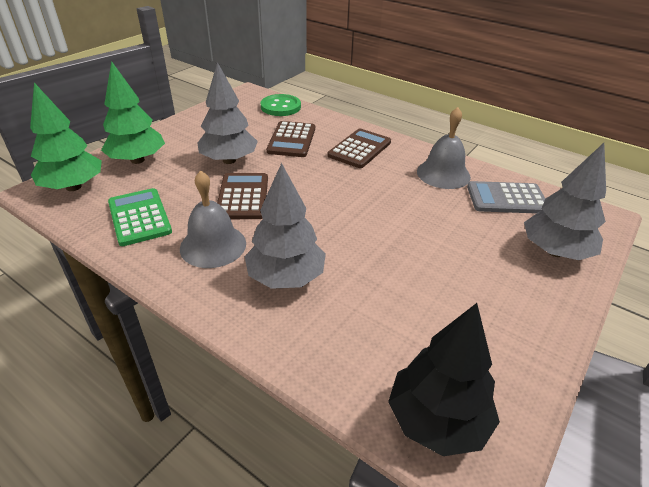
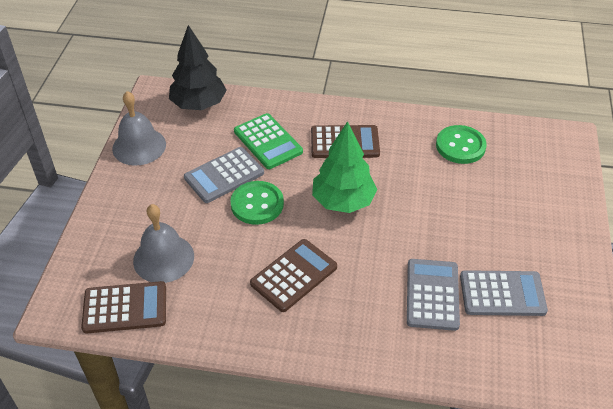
green button: 1 -> 2
green tree: 2 -> 1
grey calculator: 1 -> 3
grey tree: 3 -> 0

